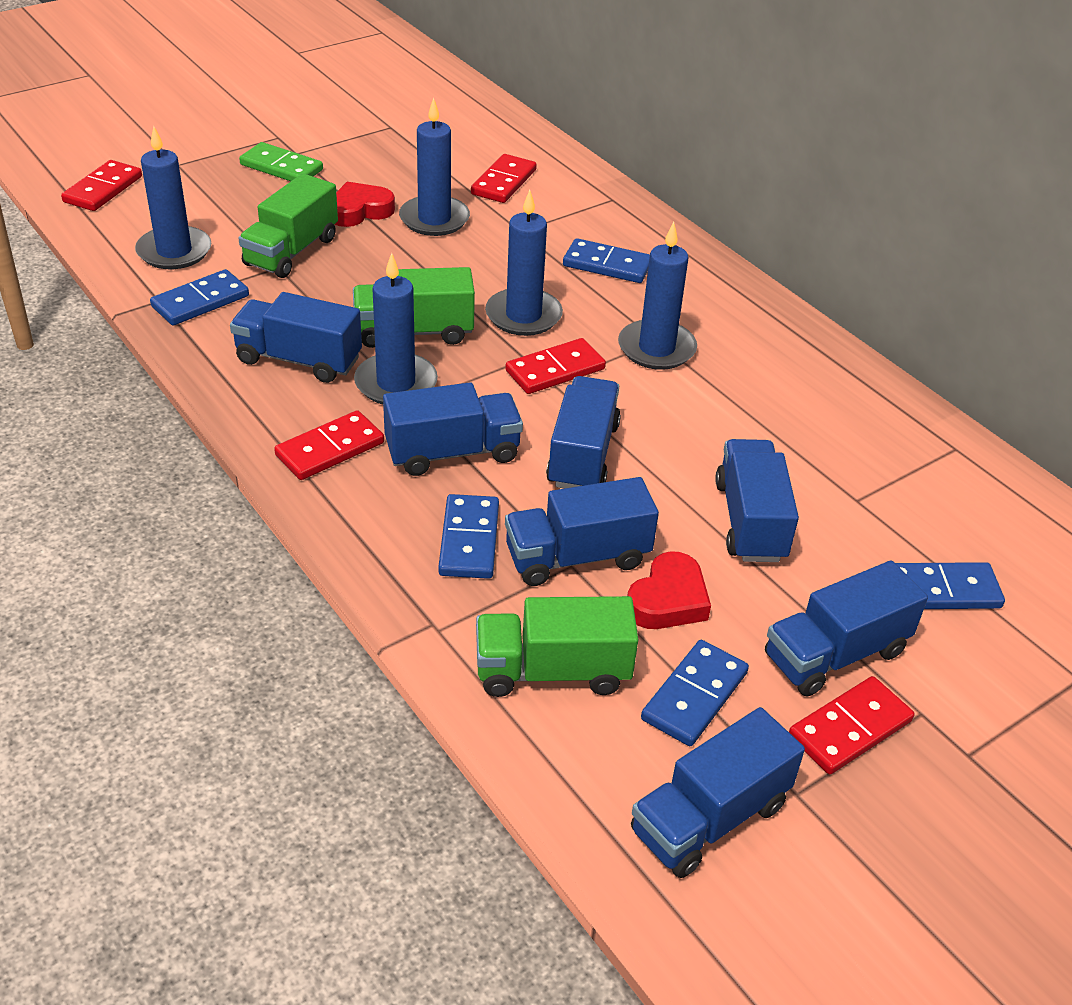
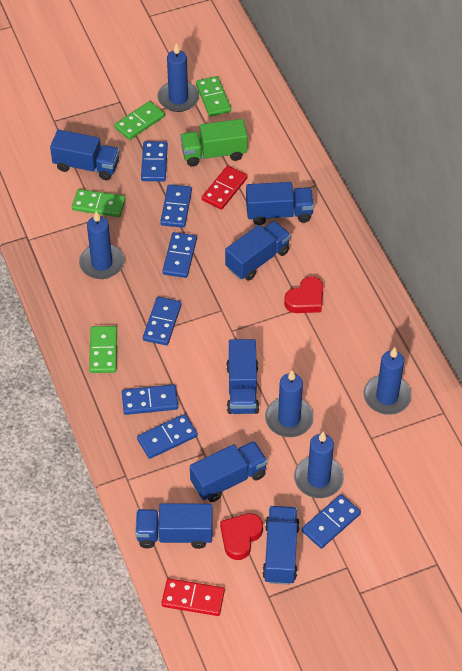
blue domino: 5 -> 7
green domino: 1 -> 4
green truck: 3 -> 1
red domino: 5 -> 2

